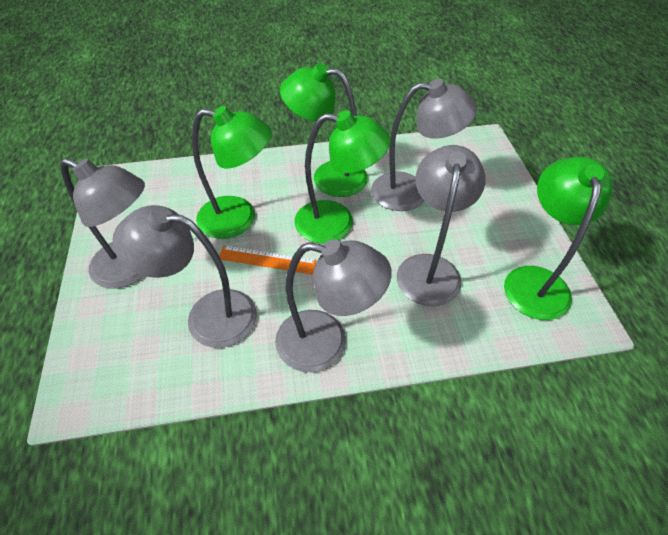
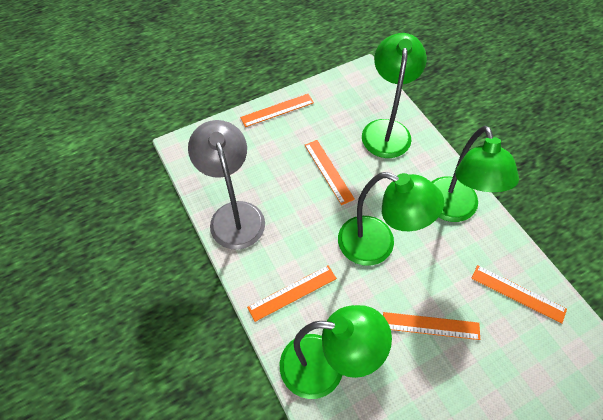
grey lamp: 5 -> 1
orange ruler: 1 -> 5

